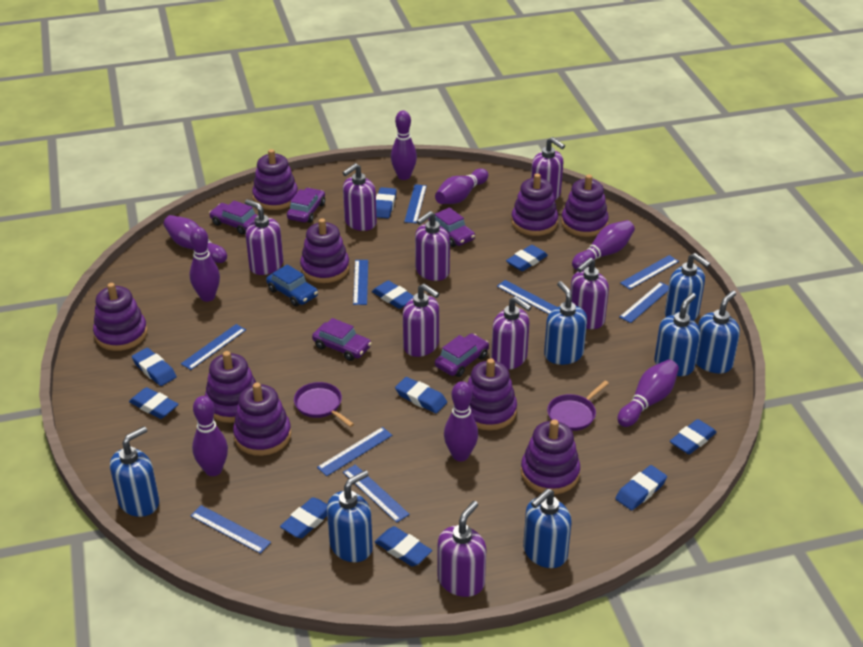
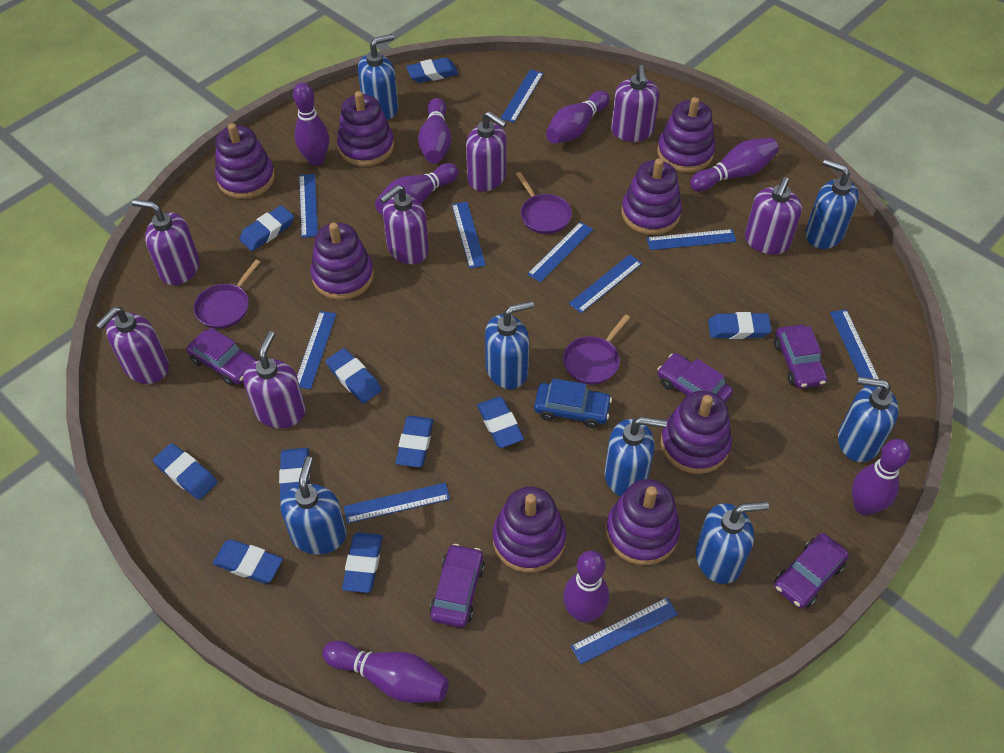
blue ruler: 9 -> 10
purple pan: 2 -> 3
purple soap dispenser: 8 -> 7
purple stacking toy: 9 -> 8

